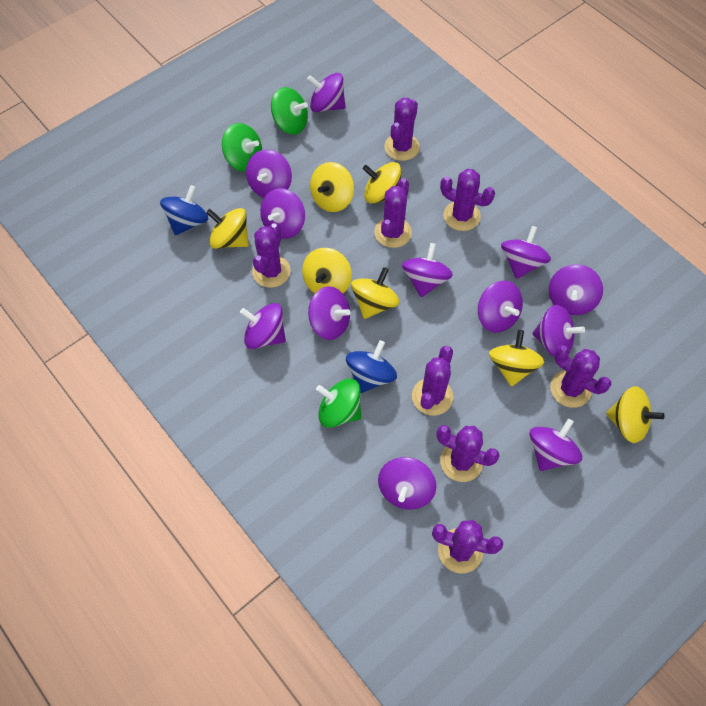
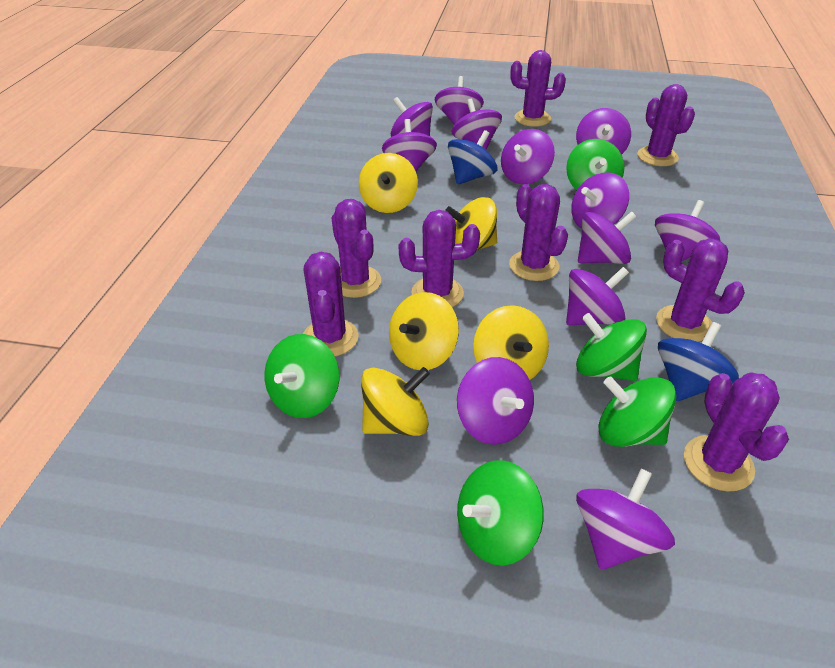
green spinning top: 3 -> 5
yellow spinning top: 7 -> 5

